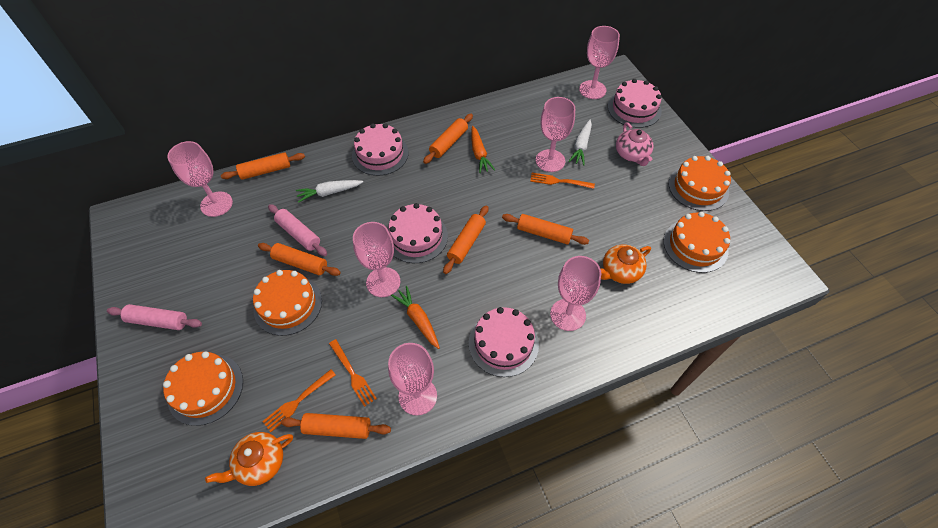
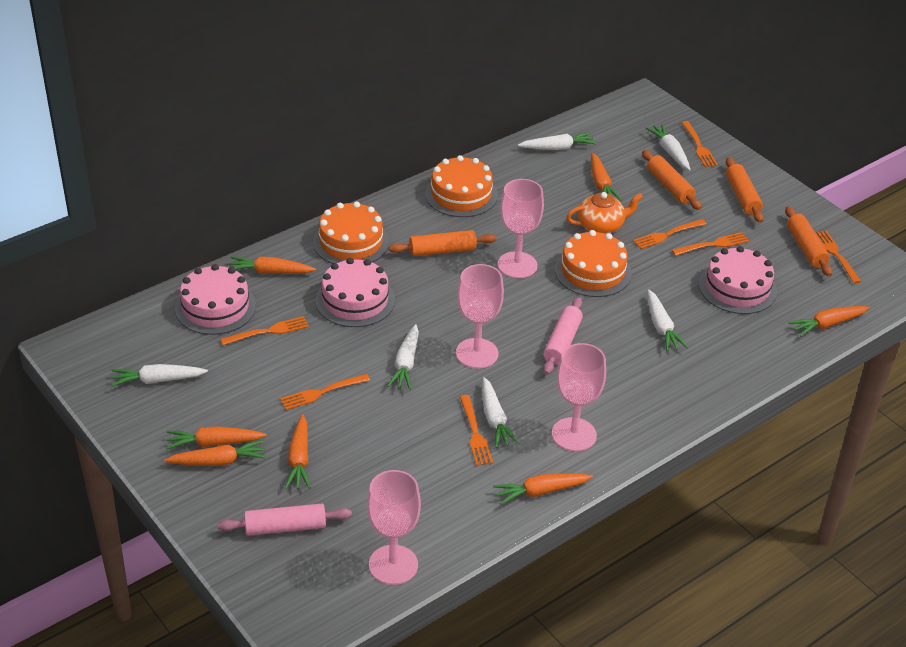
orange cake: 4 -> 3
orange carrot: 2 -> 7
orange fork: 3 -> 7
orange rolling pin: 6 -> 4
orange teapot: 2 -> 1
pink cake: 4 -> 3
pink goblet: 6 -> 4
pink teapot: 1 -> 0
white carrot: 2 -> 6

